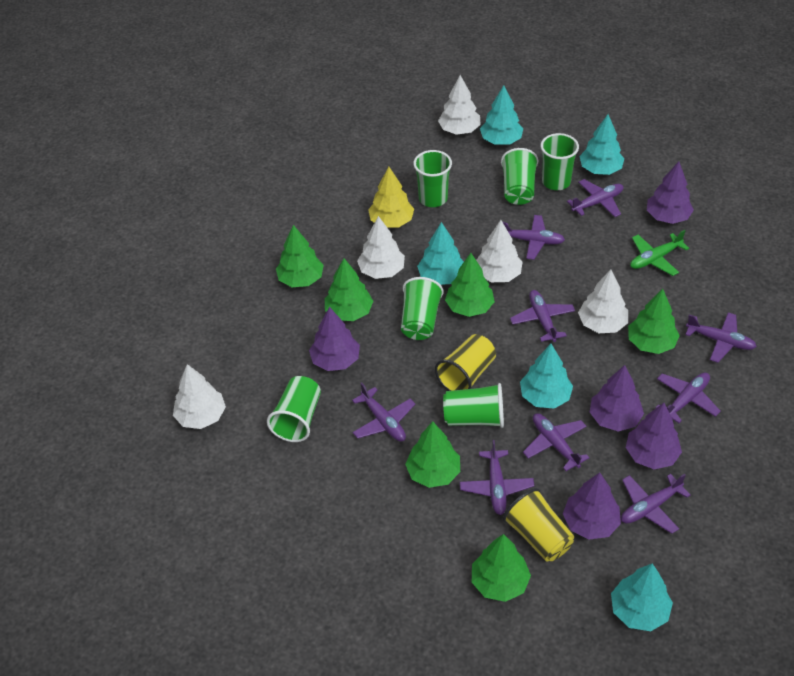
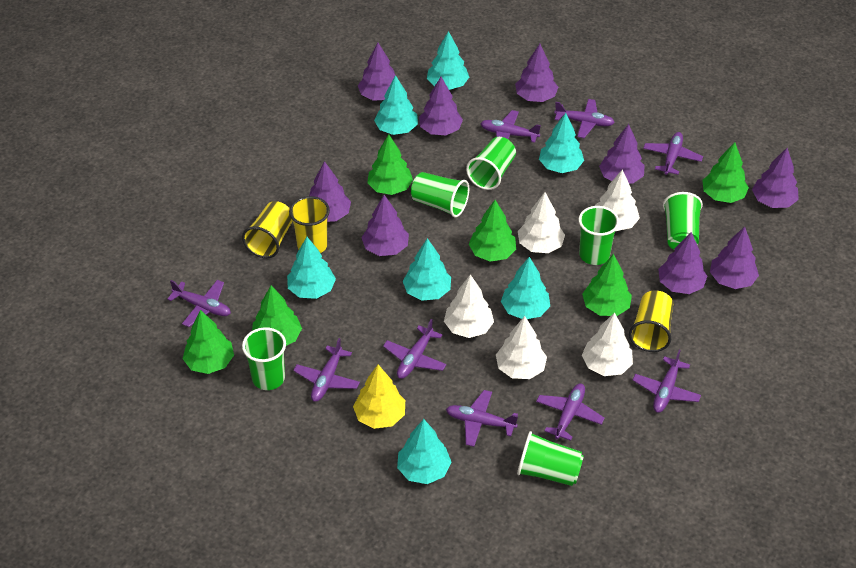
green plane: 1 -> 0
purple tree: 5 -> 9
turquoise tree: 5 -> 7
yellow cup: 2 -> 3

